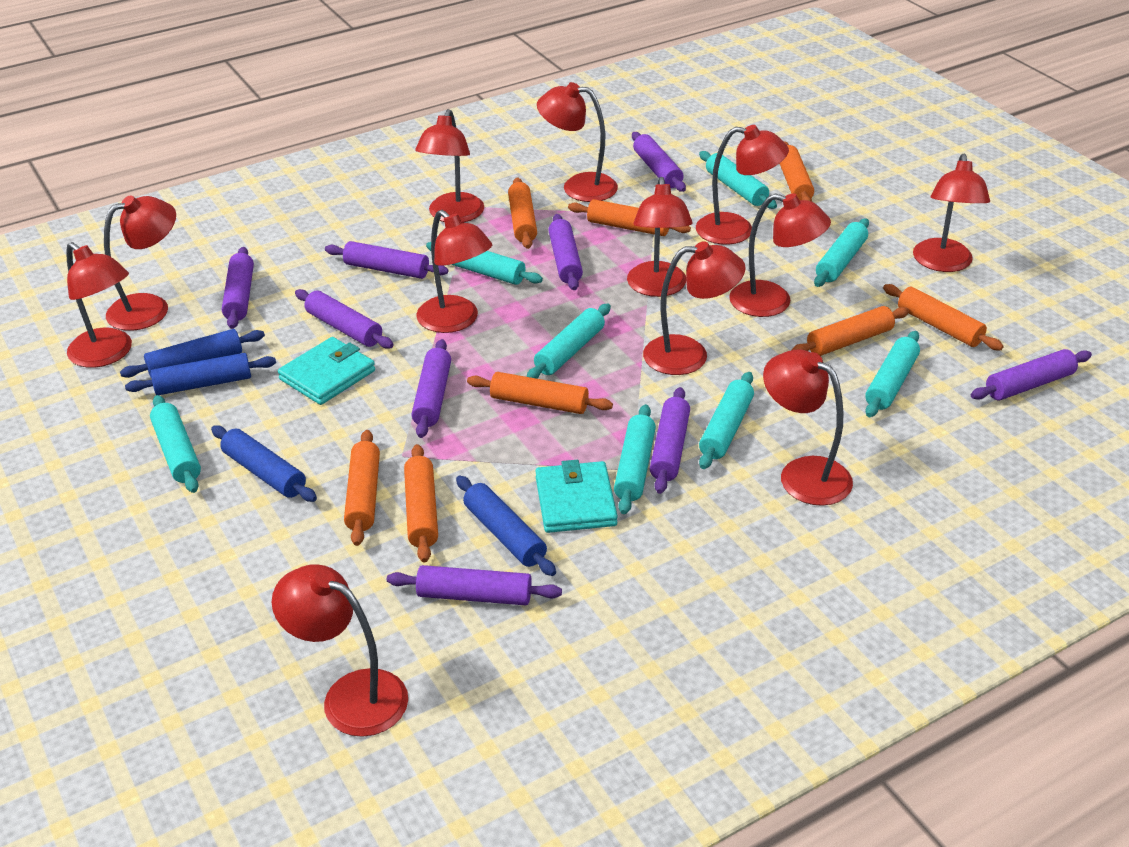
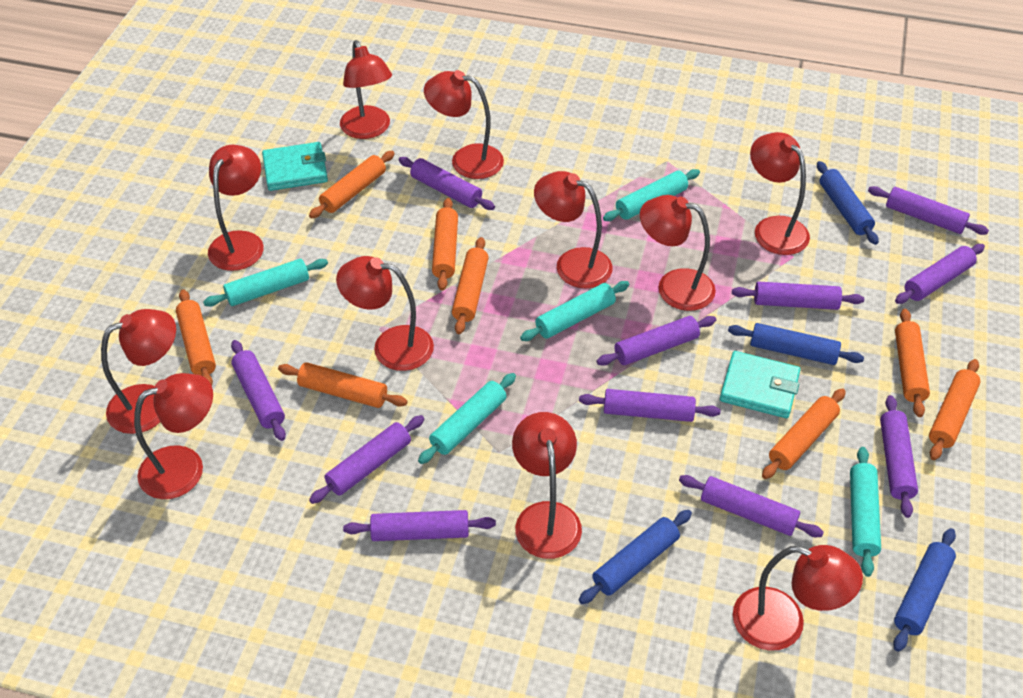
purple rolling pin: 9 -> 11
red lamp: 12 -> 11
turquoise rolling pin: 8 -> 5

